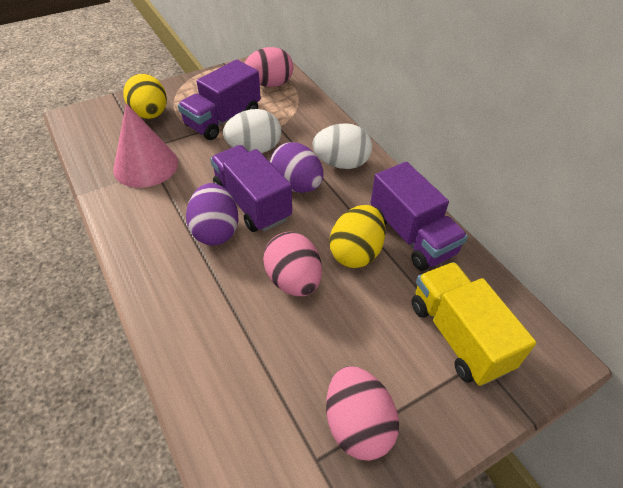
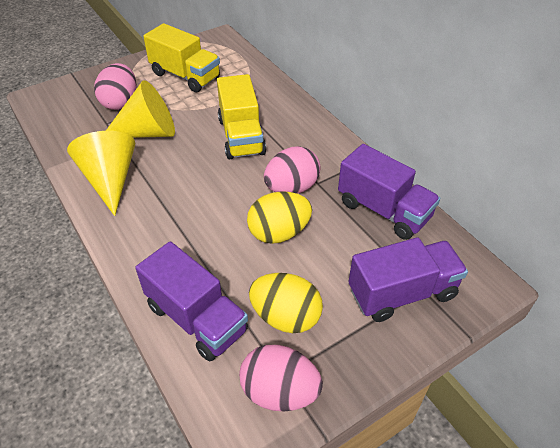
pink cone: 1 -> 0
purple egg: 2 -> 0
white egg: 2 -> 0
yellow cone: 0 -> 2
yellow truck: 1 -> 2

